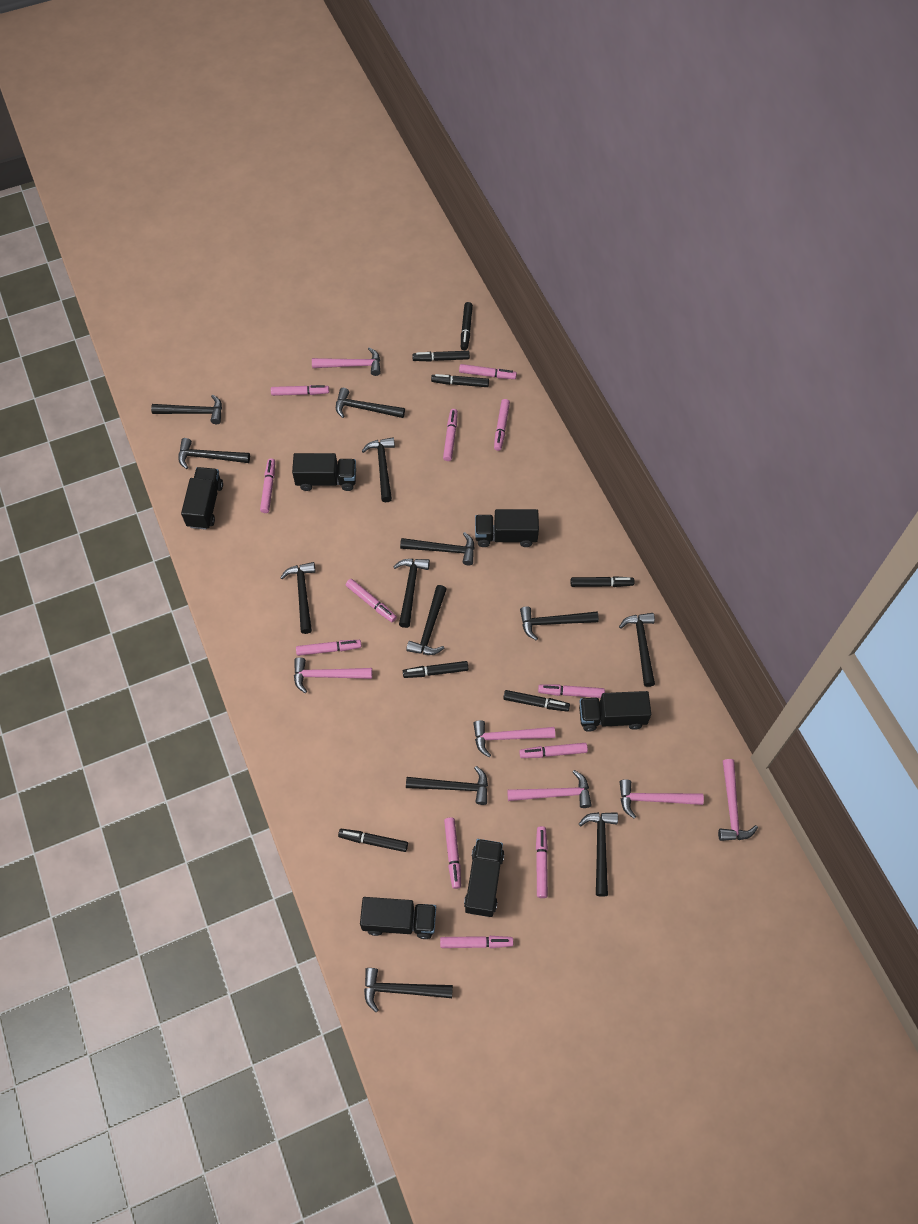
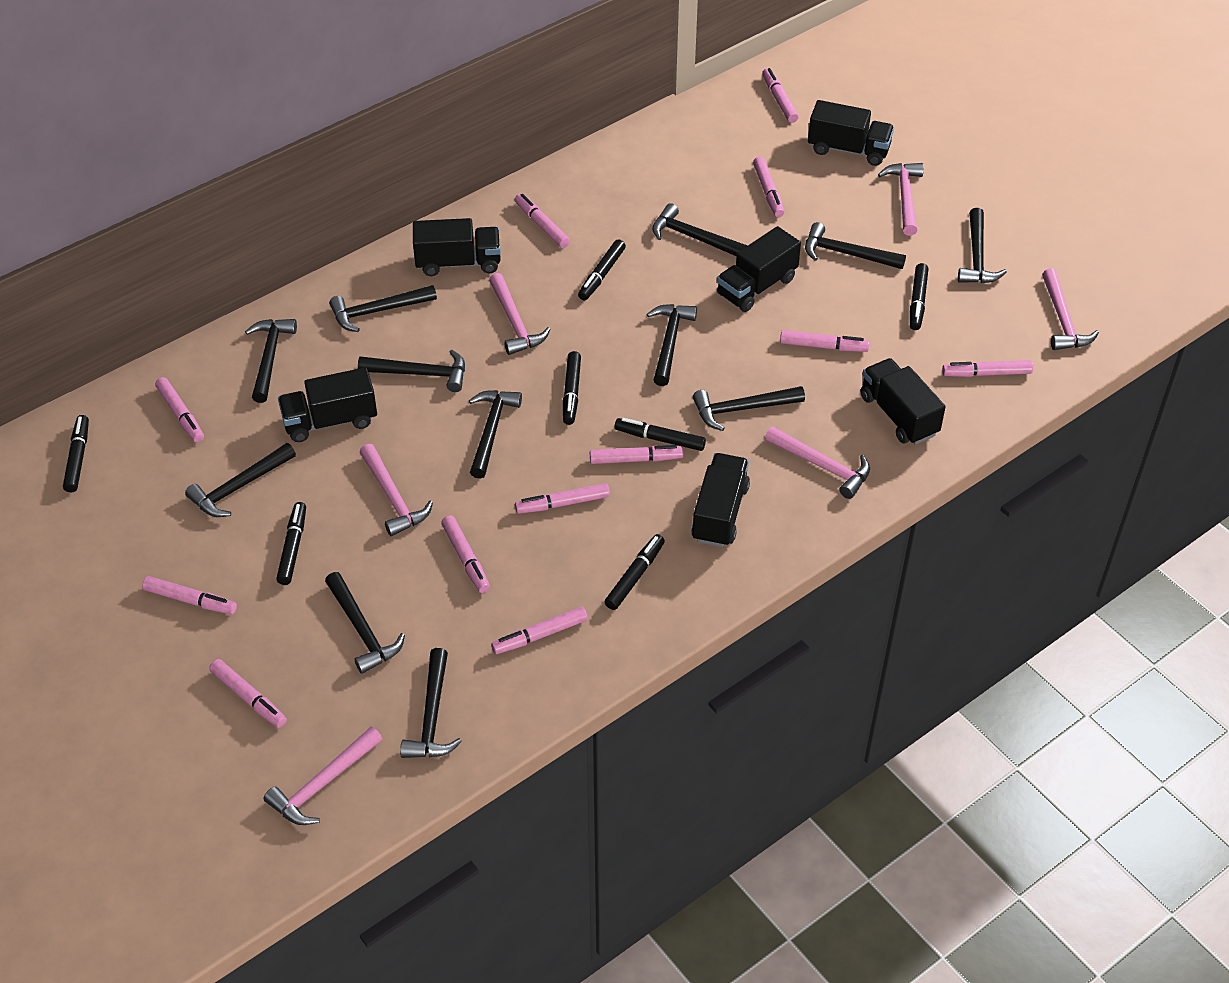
black hammer: 13 -> 12

